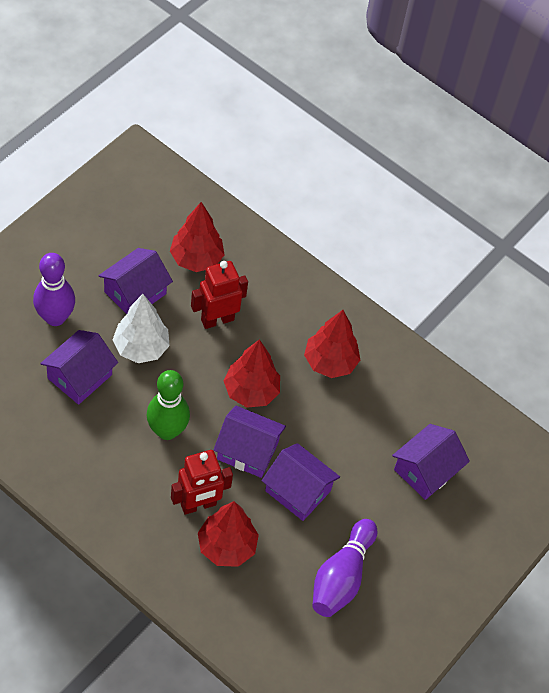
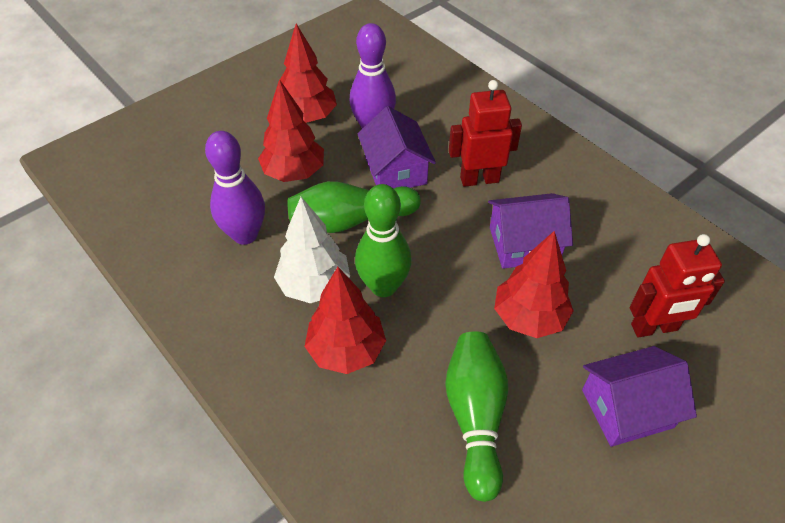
green bowling pin: 1 -> 3
purple house: 5 -> 3

